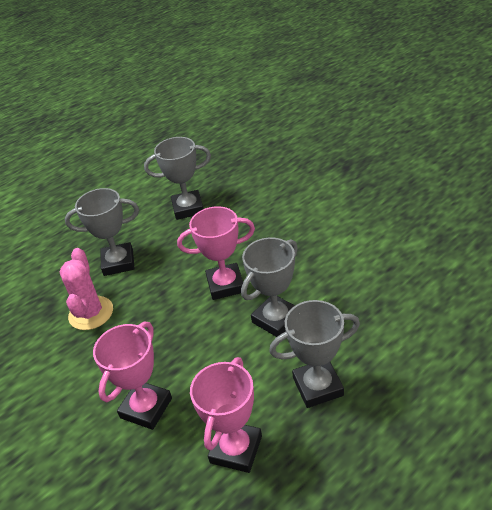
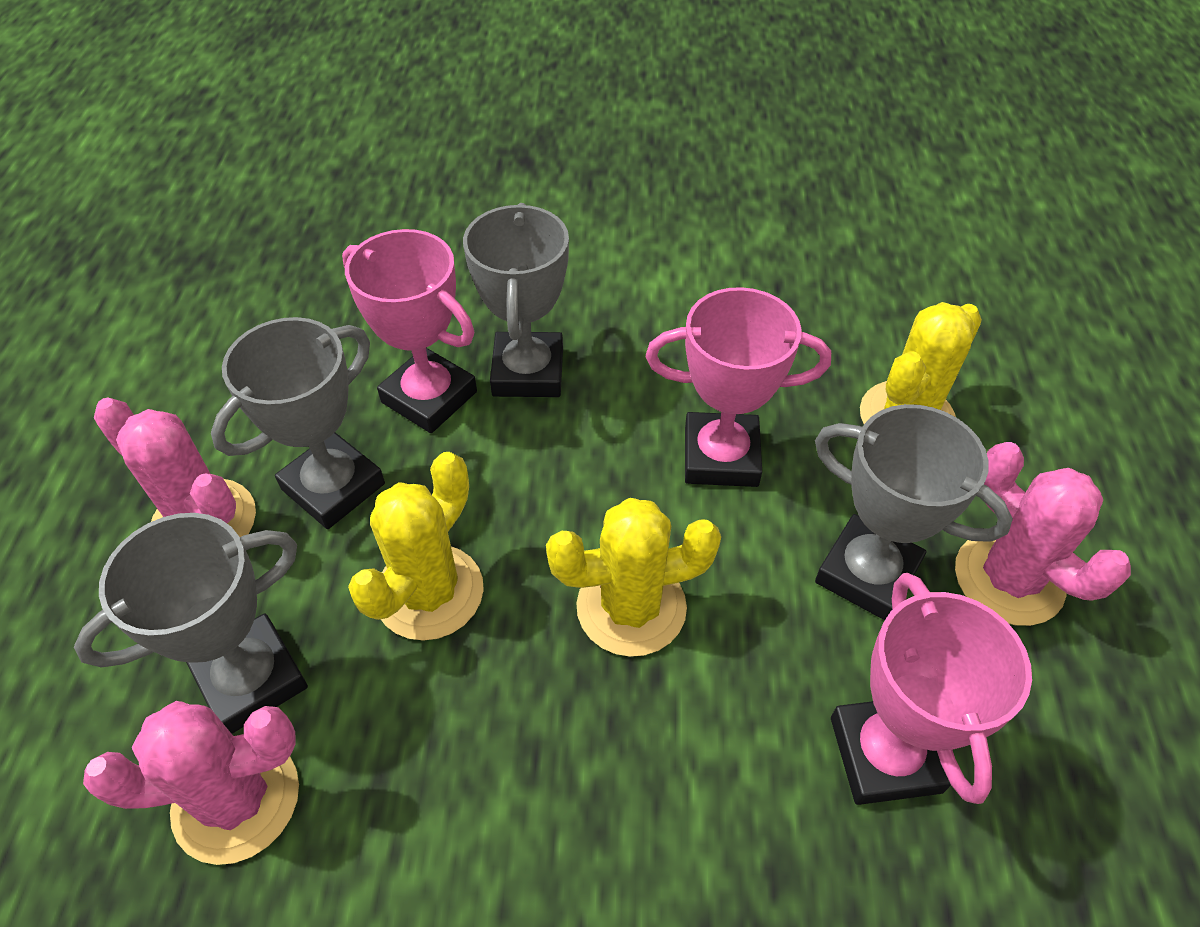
pink cactus: 1 -> 3
yellow cactus: 0 -> 3

